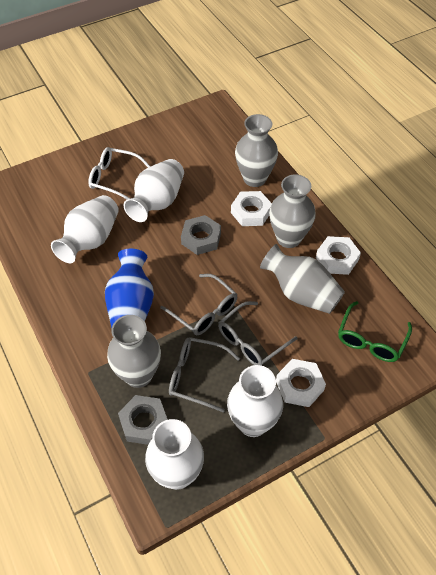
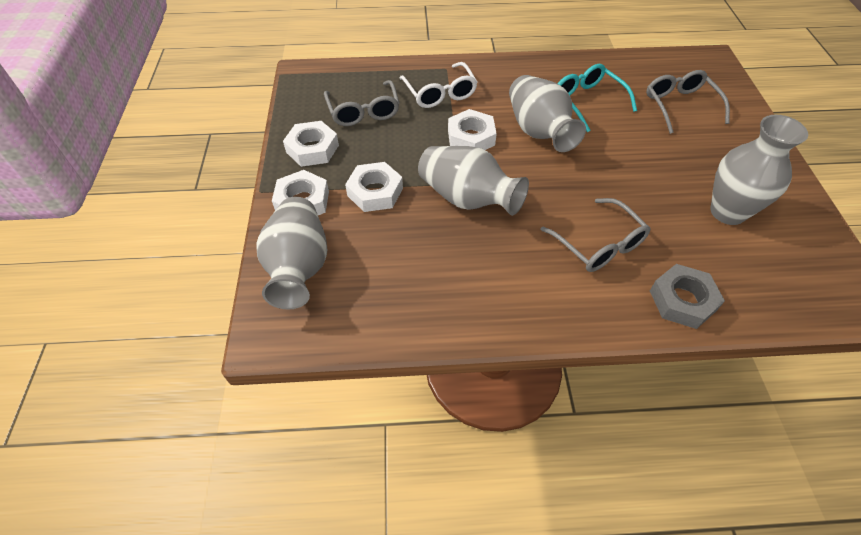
blue vase: 1 -> 0
green glasses: 1 -> 0
grey nut: 2 -> 1
turquoise glasses: 0 -> 1
white nut: 3 -> 4
white vase: 4 -> 0

